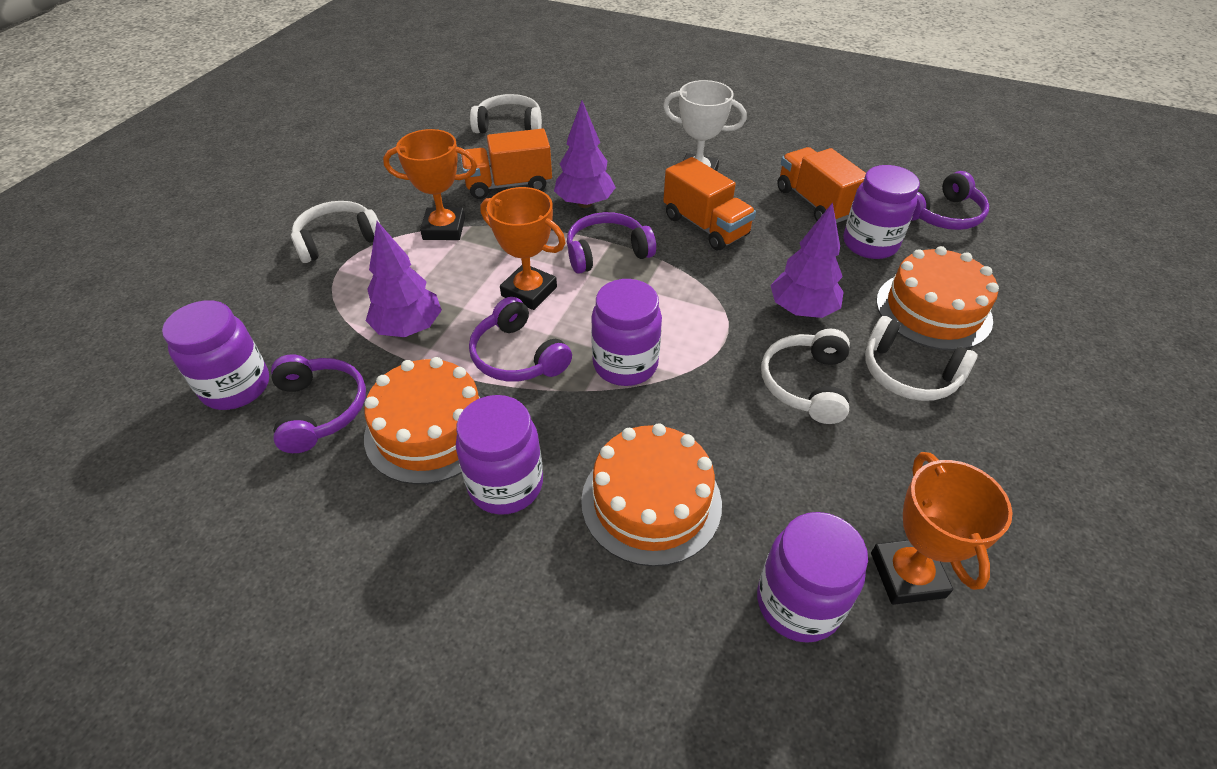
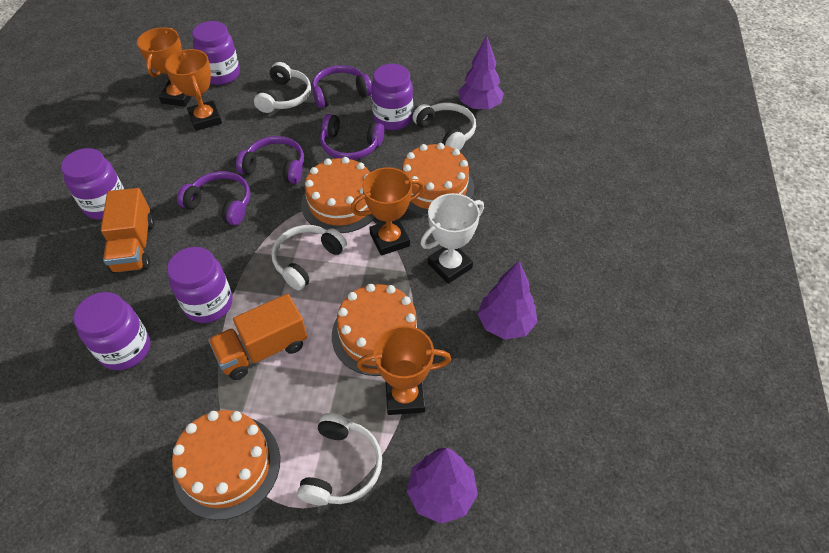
orange cake: 3 -> 4
orange trophy: 3 -> 4
orange truck: 3 -> 2

